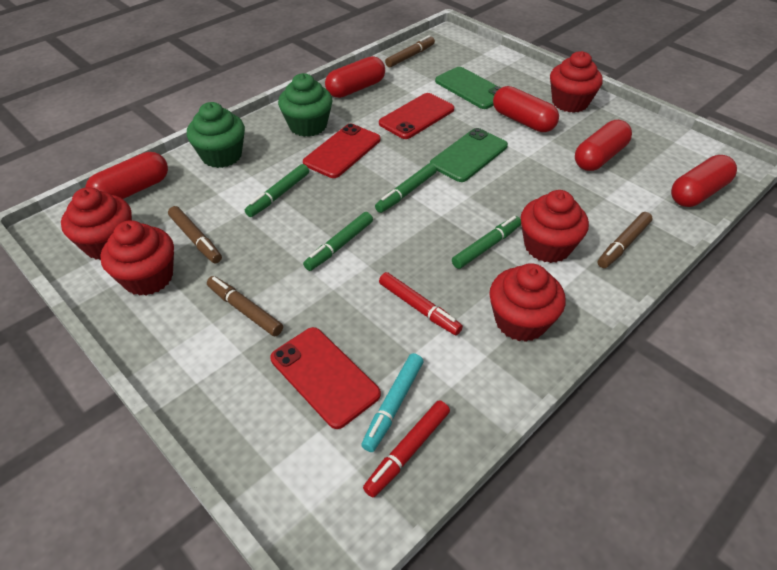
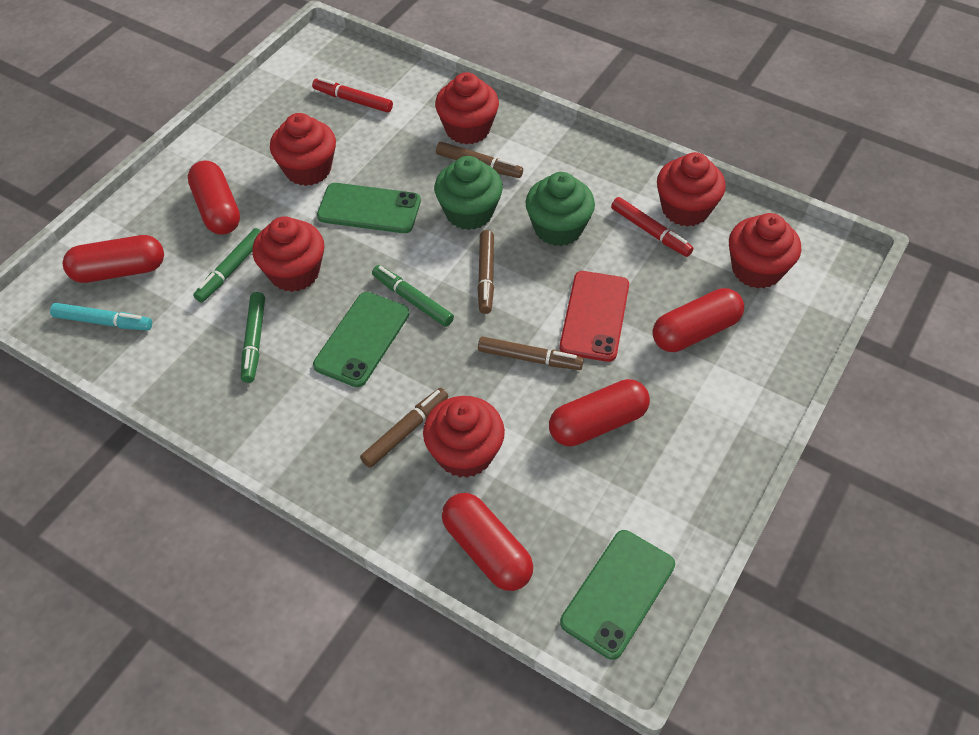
green marker: 4 -> 3
green phone: 2 -> 3
red cupcake: 5 -> 6
red phone: 3 -> 1

